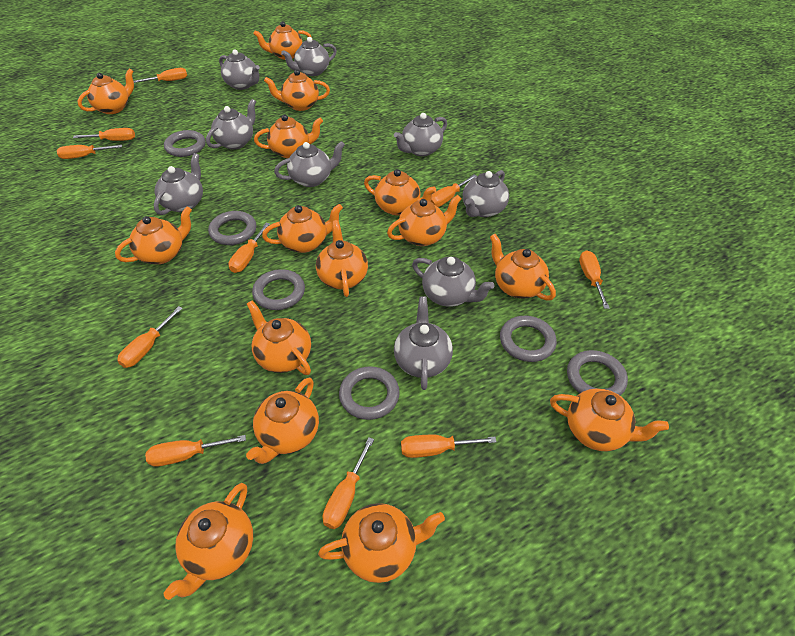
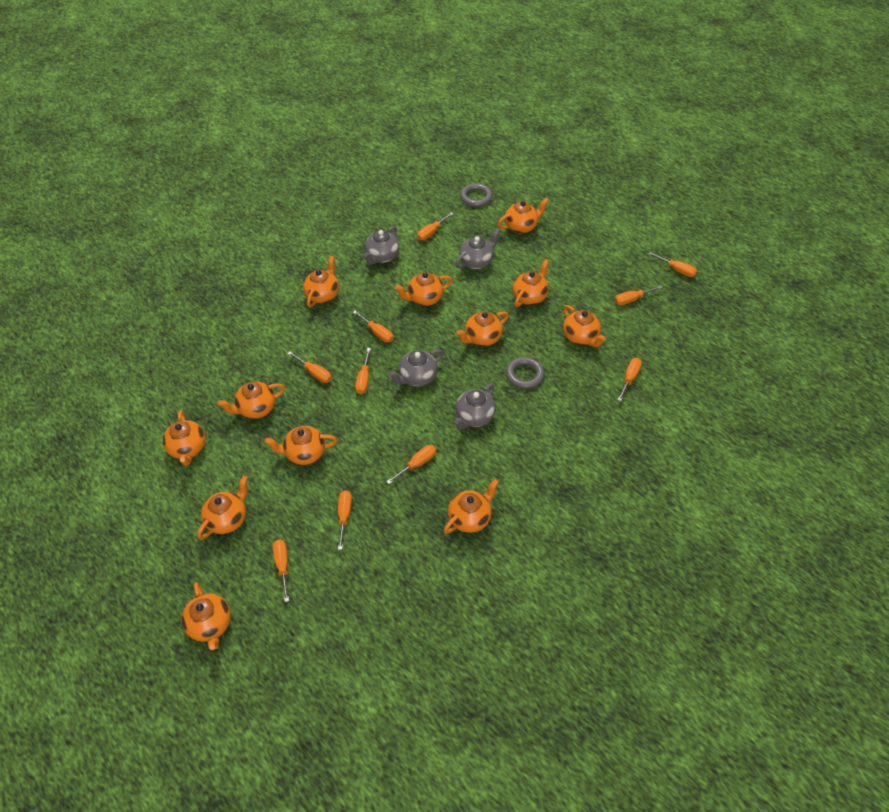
grey ring: 6 -> 2
grey teapot: 9 -> 4
orange teapot: 15 -> 12

